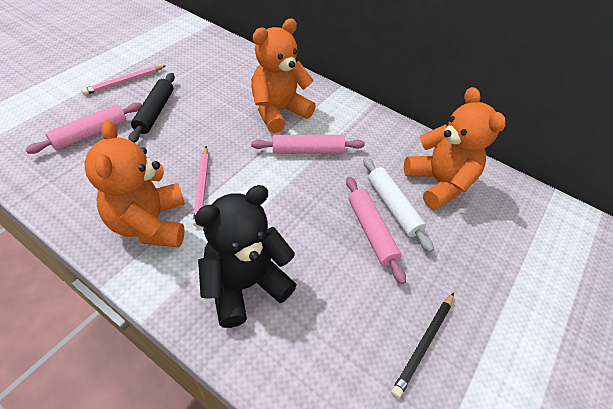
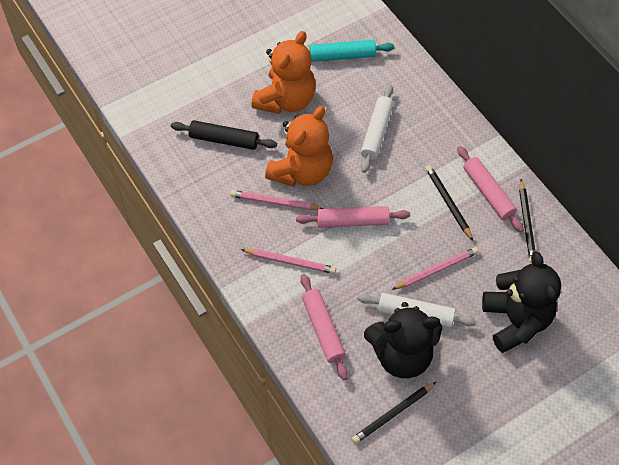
black pencil: 1 -> 3
black teddy bear: 1 -> 2
orange teddy bear: 3 -> 2
pink pencil: 2 -> 3
turquoise rolling pin: 0 -> 1
white rolling pin: 1 -> 2

